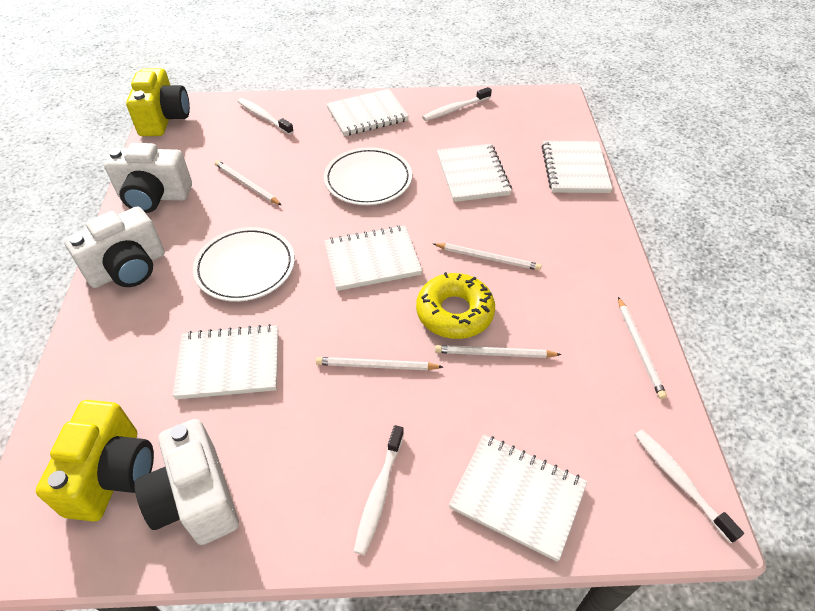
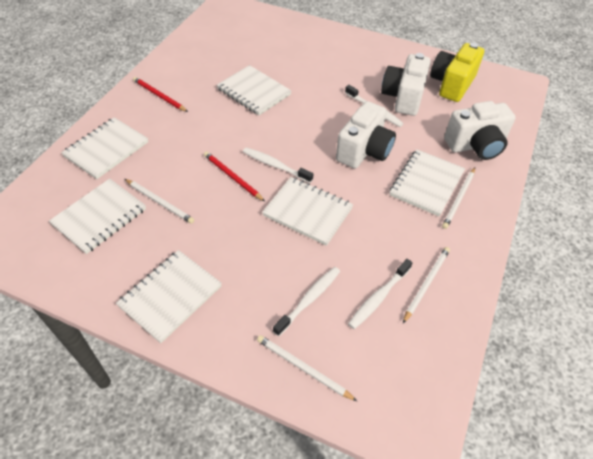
red pencil: 0 -> 2
white pencil: 5 -> 4
white plate: 2 -> 0
yellow camera: 2 -> 1
yellow donut: 1 -> 0

